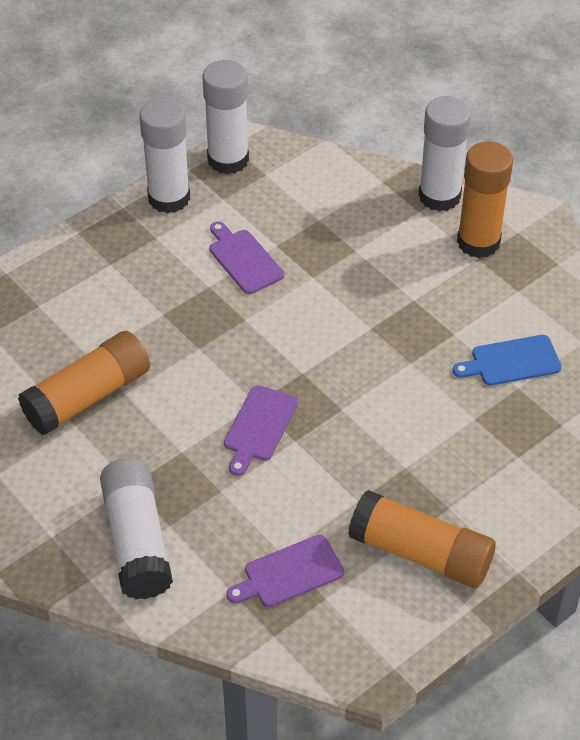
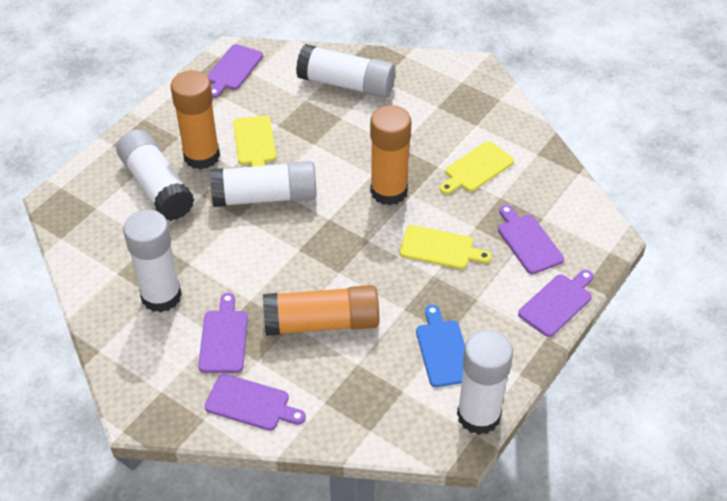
purple cutting board: 3 -> 5
white glue stick: 4 -> 5
yellow cutting board: 0 -> 3

